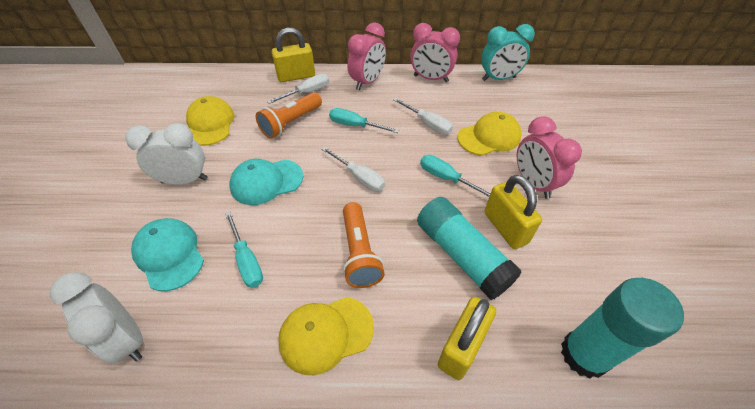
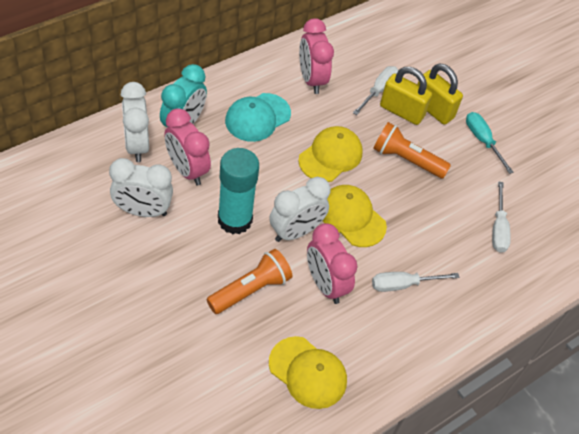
turquoise cap: 2 -> 1
turquoise glue stick: 2 -> 1
turquoise screwdriver: 3 -> 1
white clock: 2 -> 3
yellow padlock: 3 -> 2

